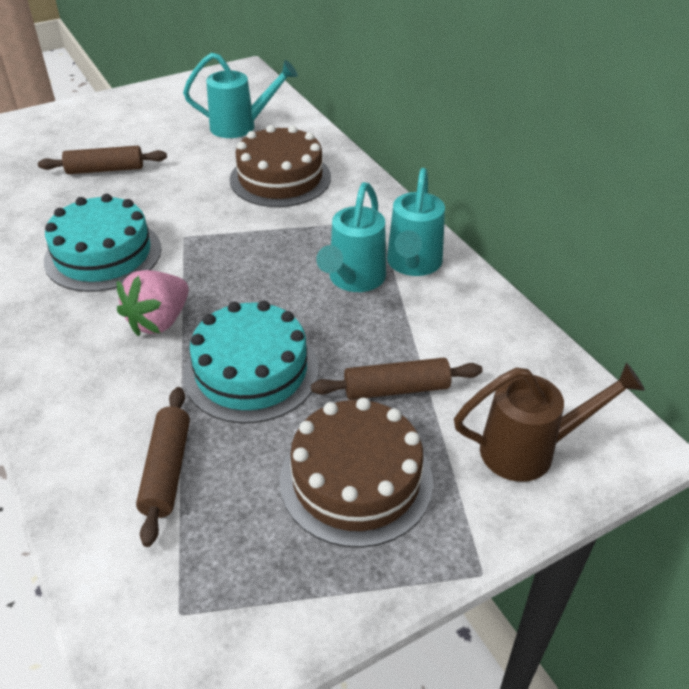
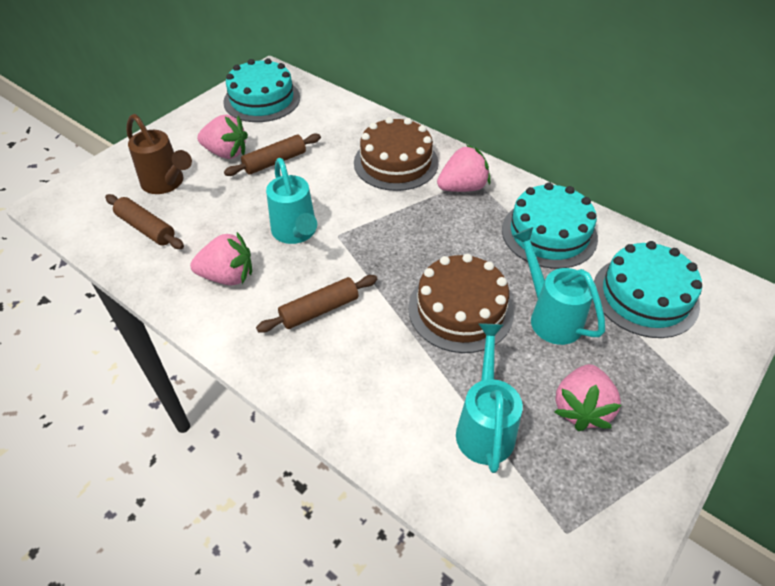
pink strawberry: 1 -> 4
turquoise cake: 2 -> 3

